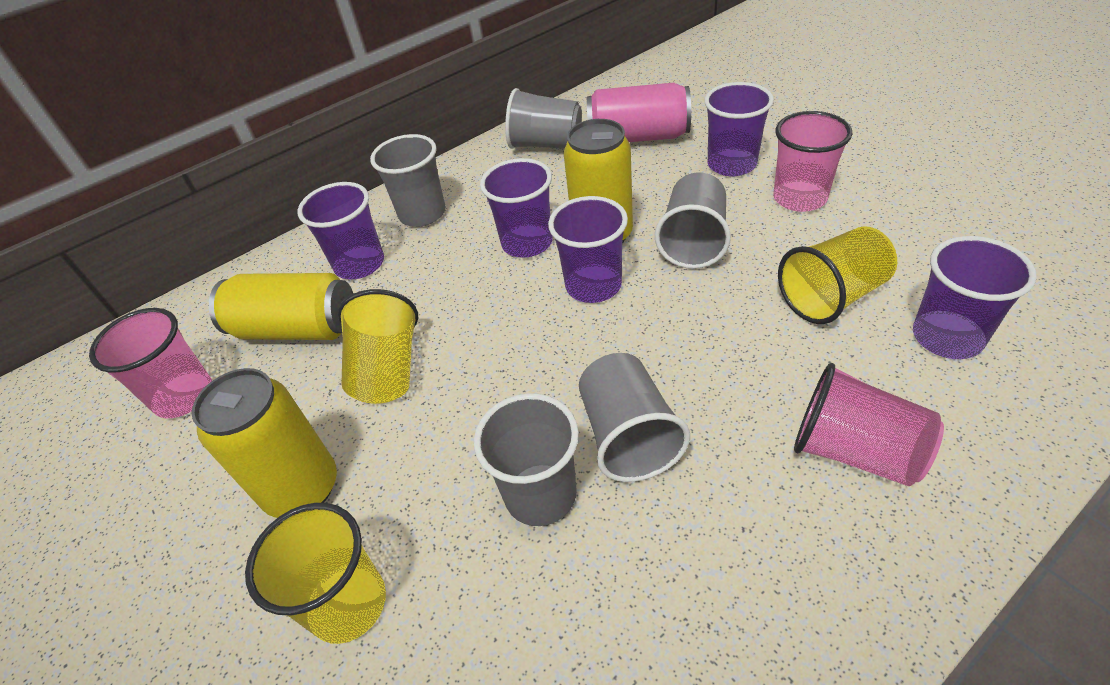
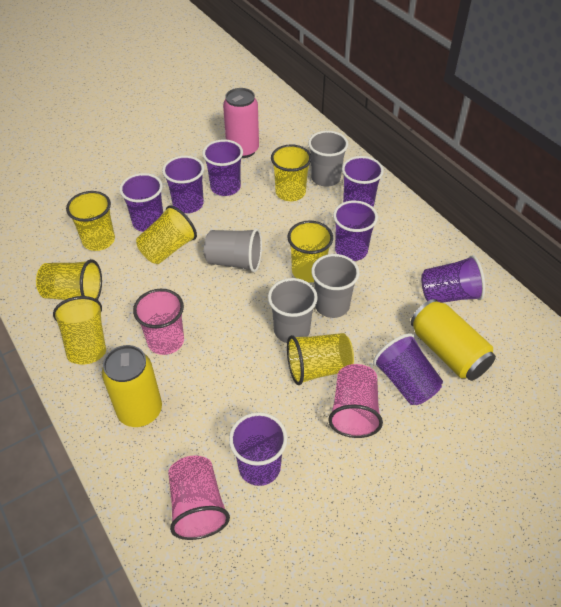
grey cup: 5 -> 4
purple cup: 5 -> 8
yellow can: 3 -> 2
yellow cup: 3 -> 7

